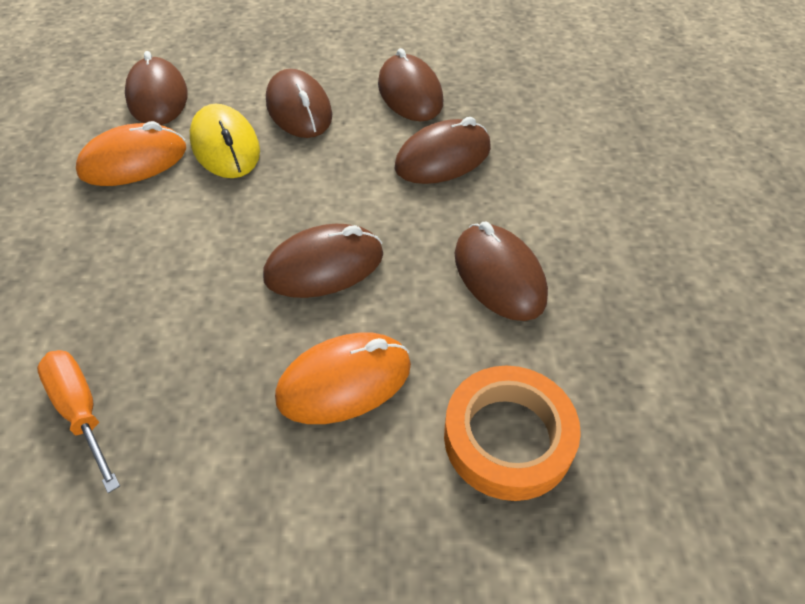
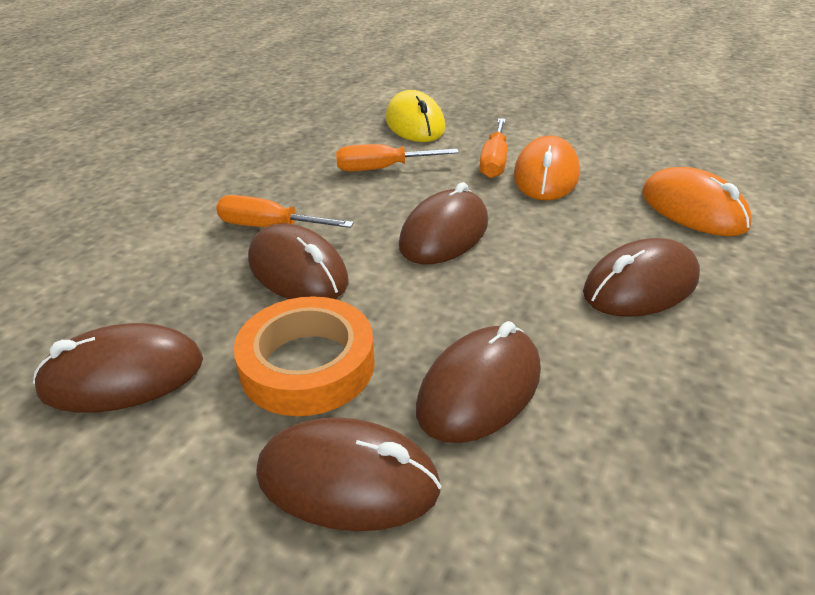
orange screwdriver: 1 -> 3

